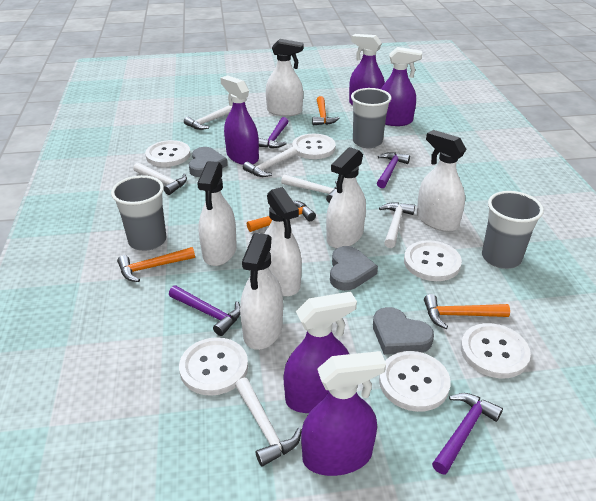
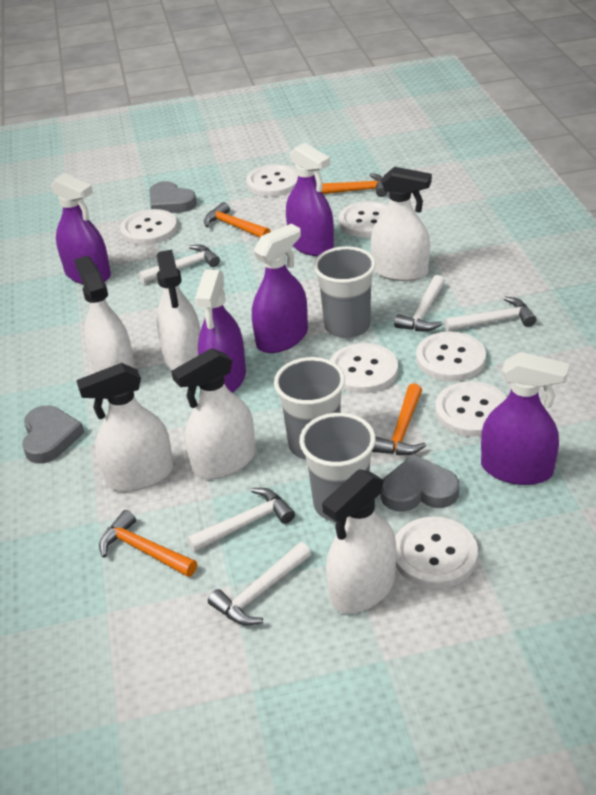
purple hammer: 4 -> 0
white button: 6 -> 7
white hammer: 6 -> 5

